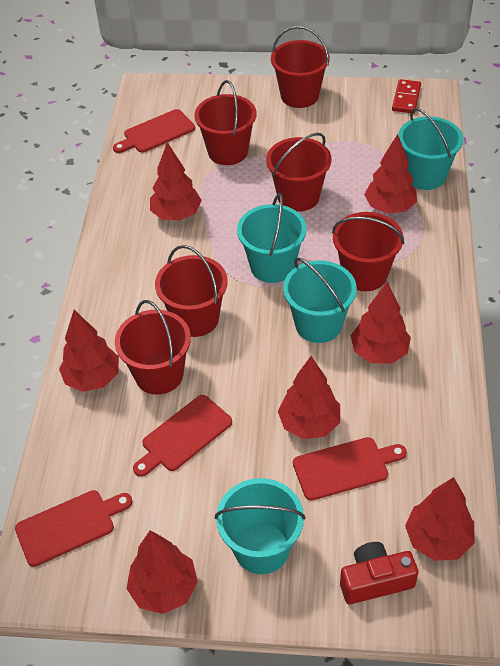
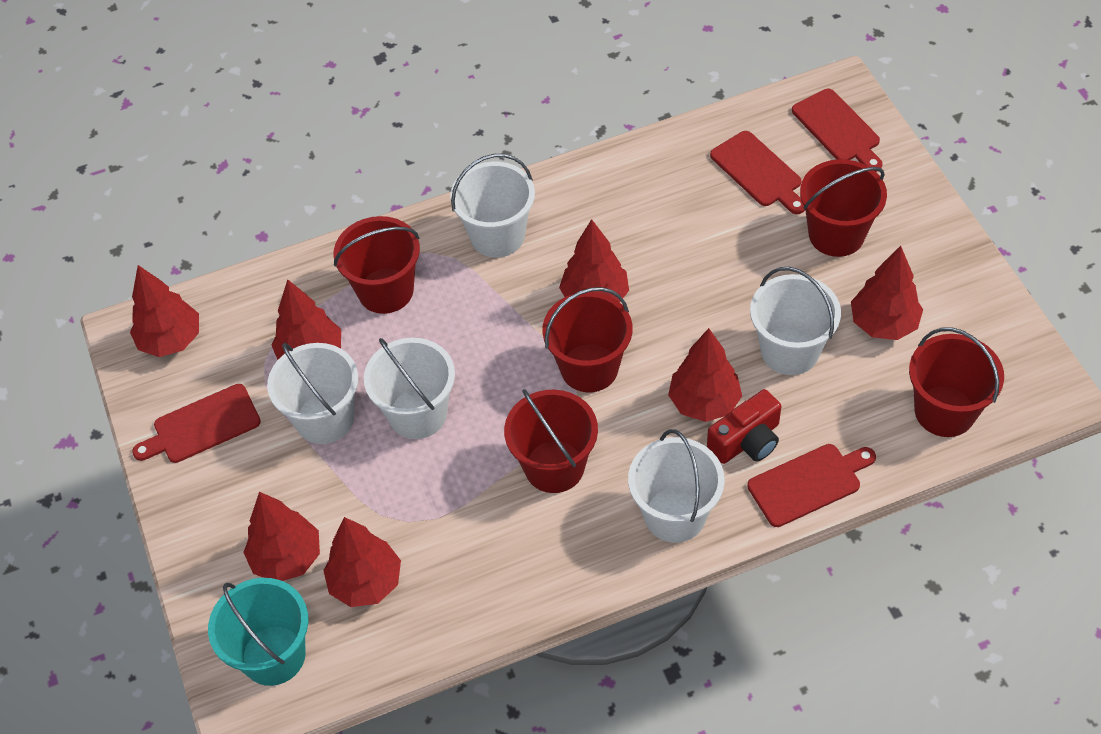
red bucket: 6 -> 5
red domino: 1 -> 0
turquoise bucket: 4 -> 1
white bucket: 0 -> 5

